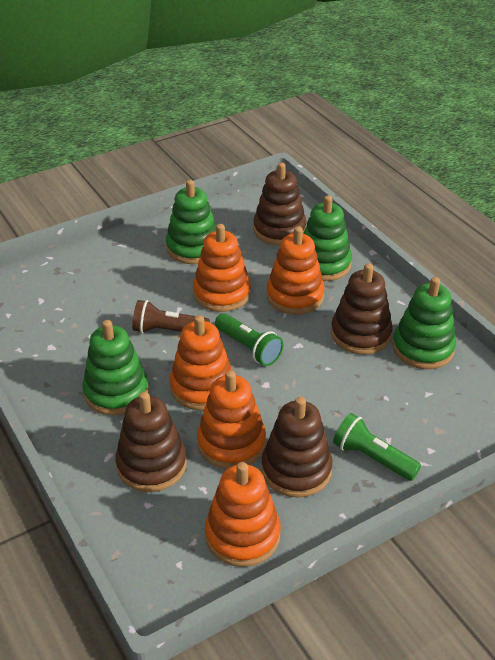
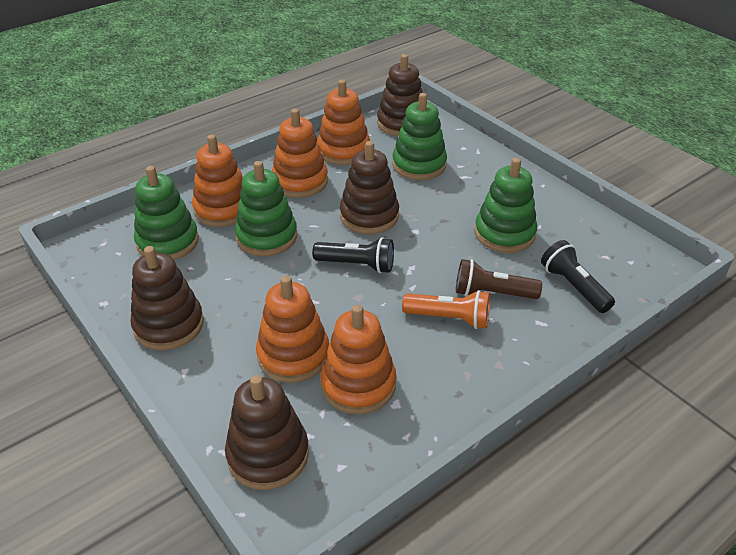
black flashlight: 0 -> 2
green flashlight: 2 -> 0
orange flashlight: 0 -> 1

